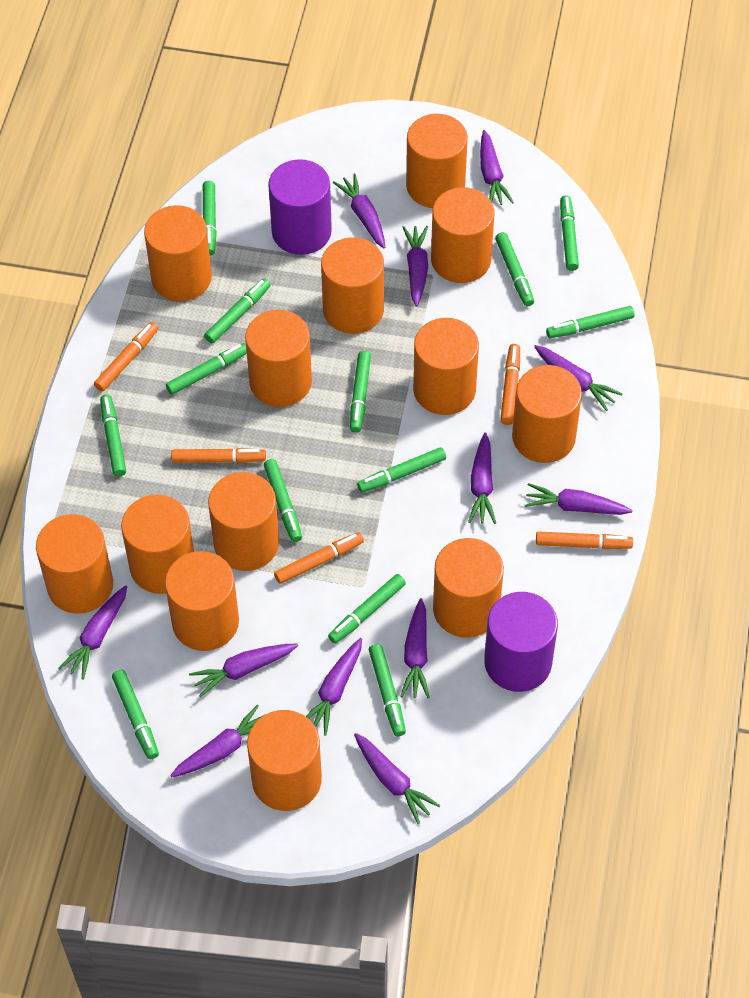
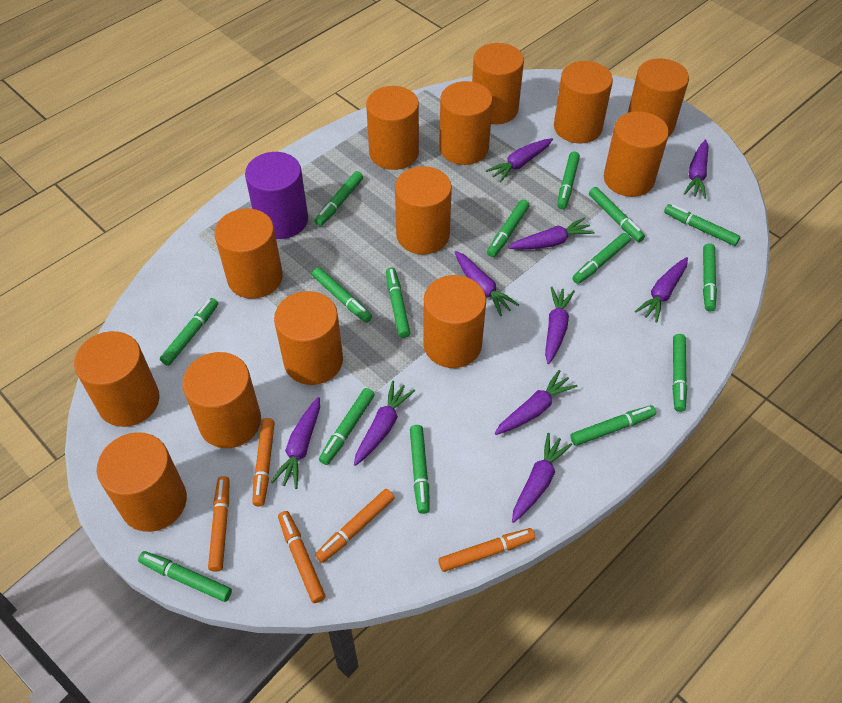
green marker: 13 -> 15
purple carrot: 12 -> 10
purple cylinder: 2 -> 1

